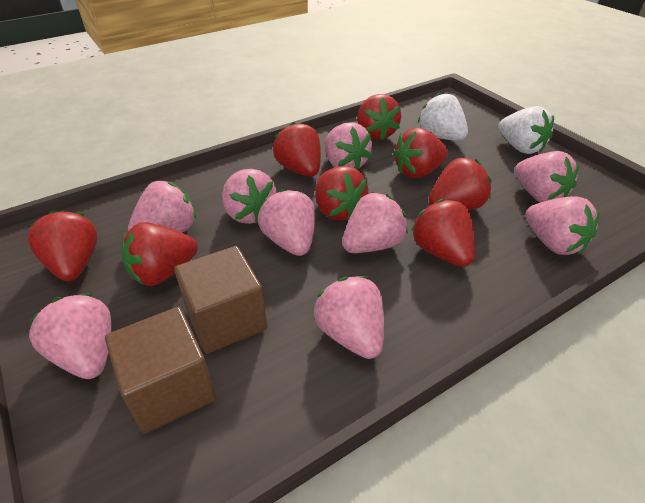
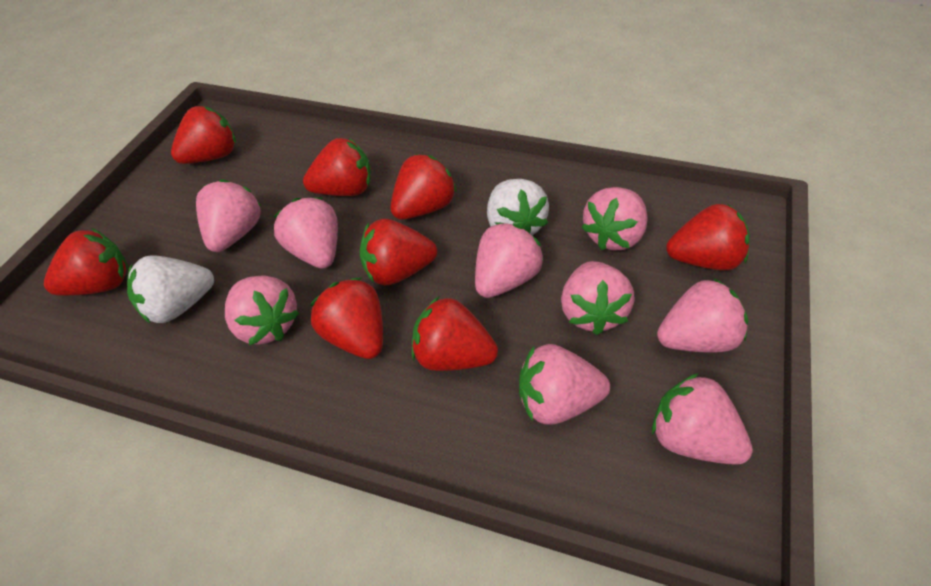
brown cube: 2 -> 0

